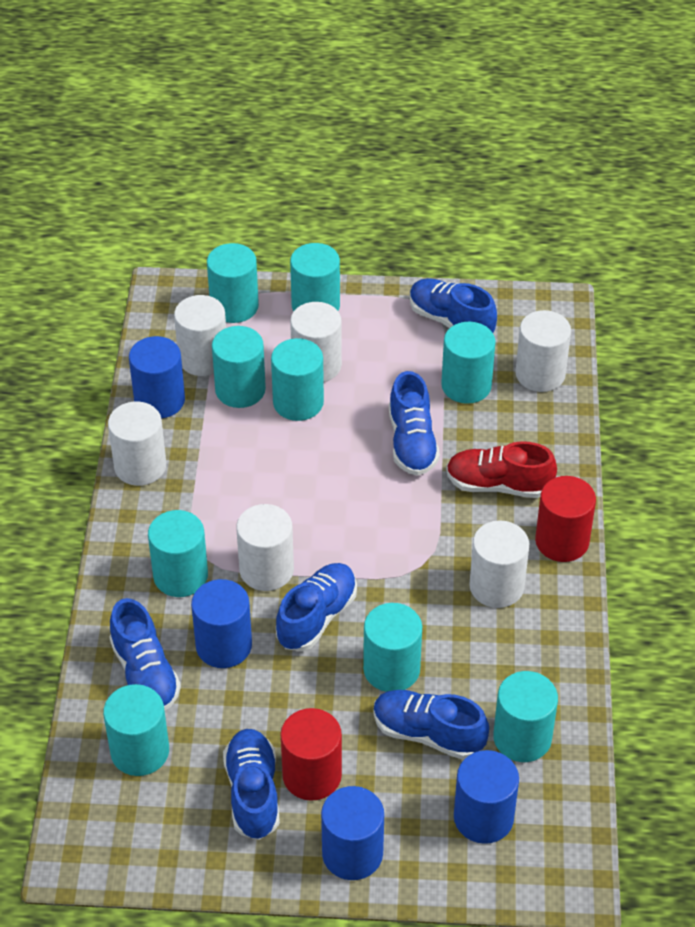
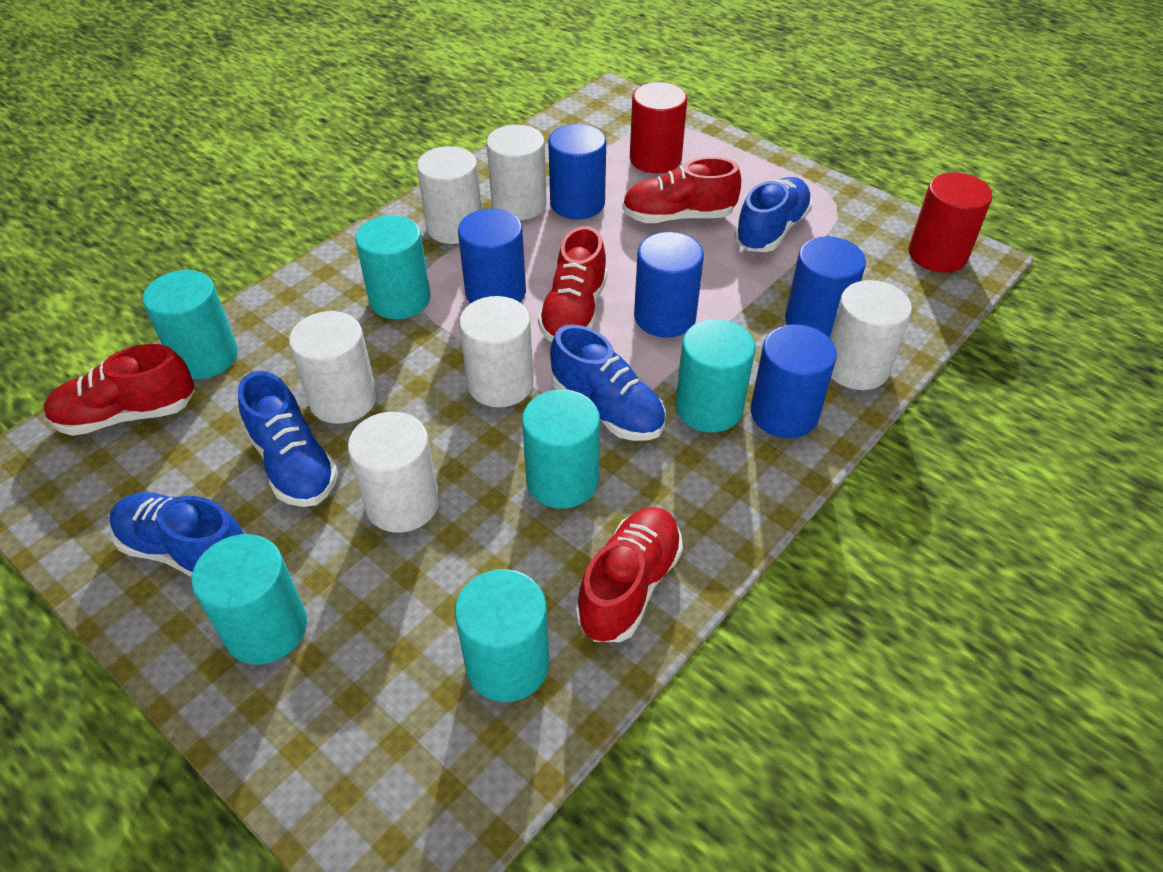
blue cylinder: 4 -> 5
blue shoe: 6 -> 4
red shoe: 1 -> 4
turquoise cylinder: 9 -> 6

